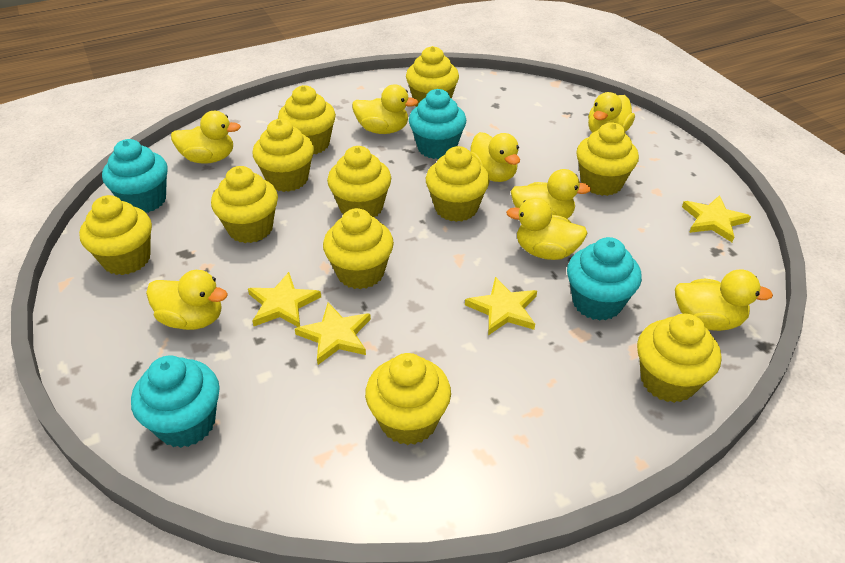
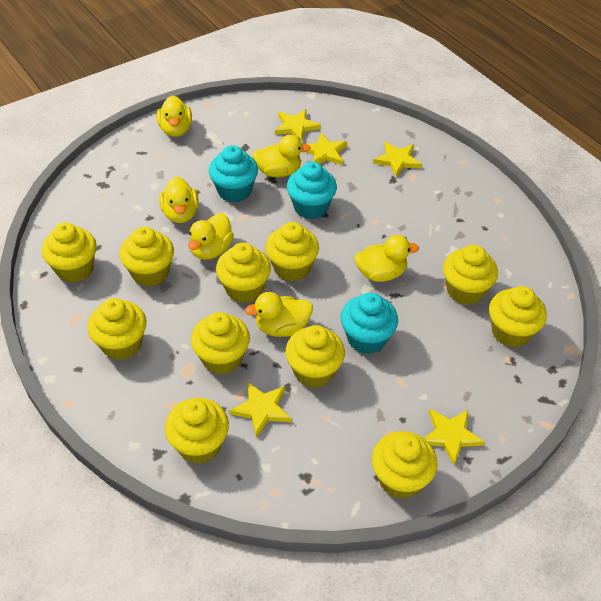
turquoise cupcake: 4 -> 3
yellow duck: 8 -> 6
yellow star: 4 -> 5

